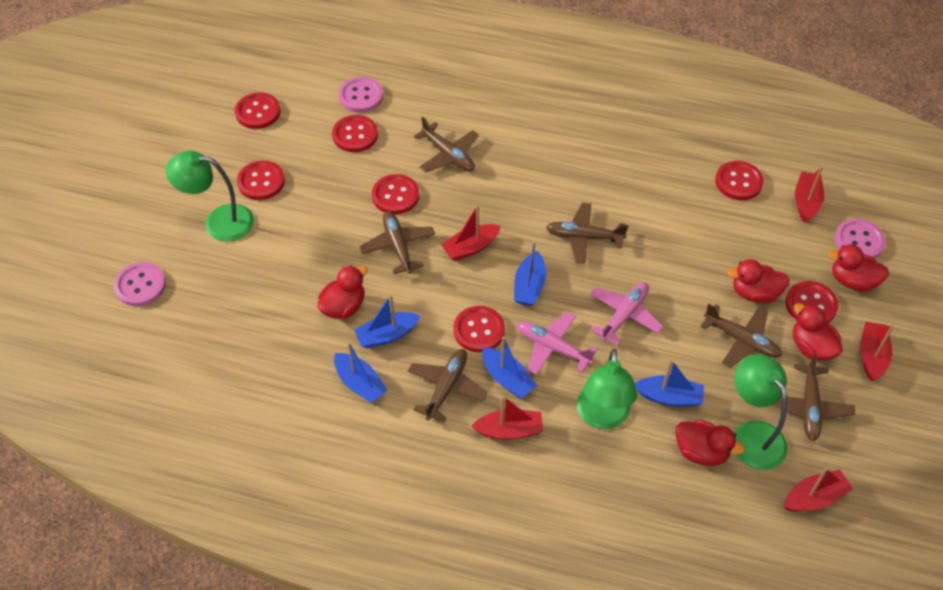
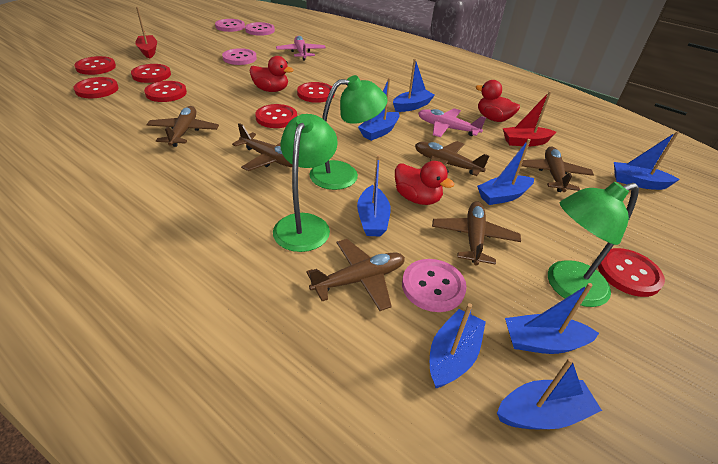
blue boat: 5 -> 8
pink button: 3 -> 4
red boat: 5 -> 2
red duck: 5 -> 3

